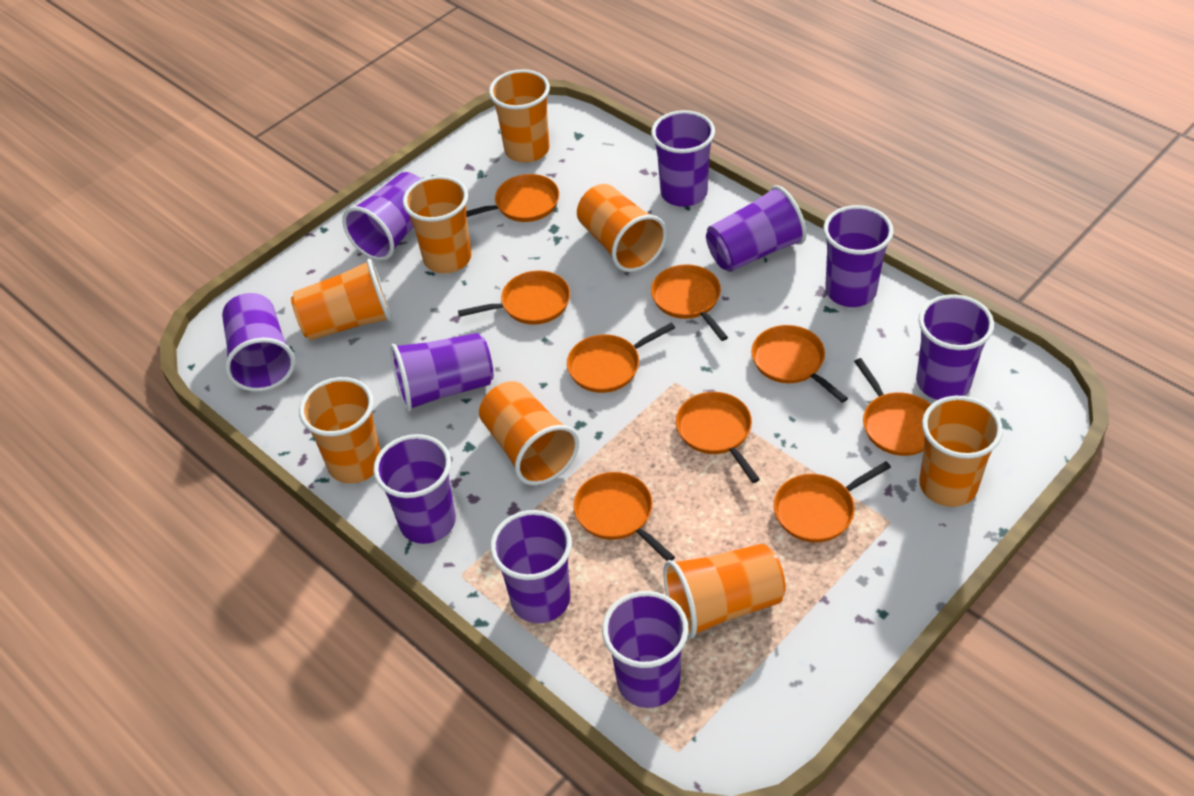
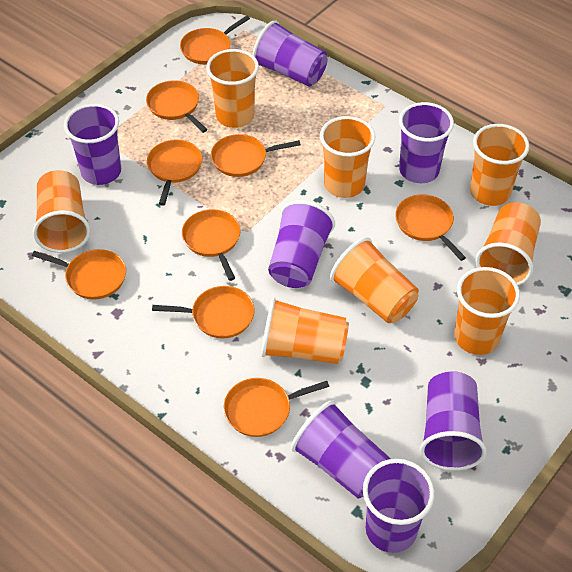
purple cup: 10 -> 7

